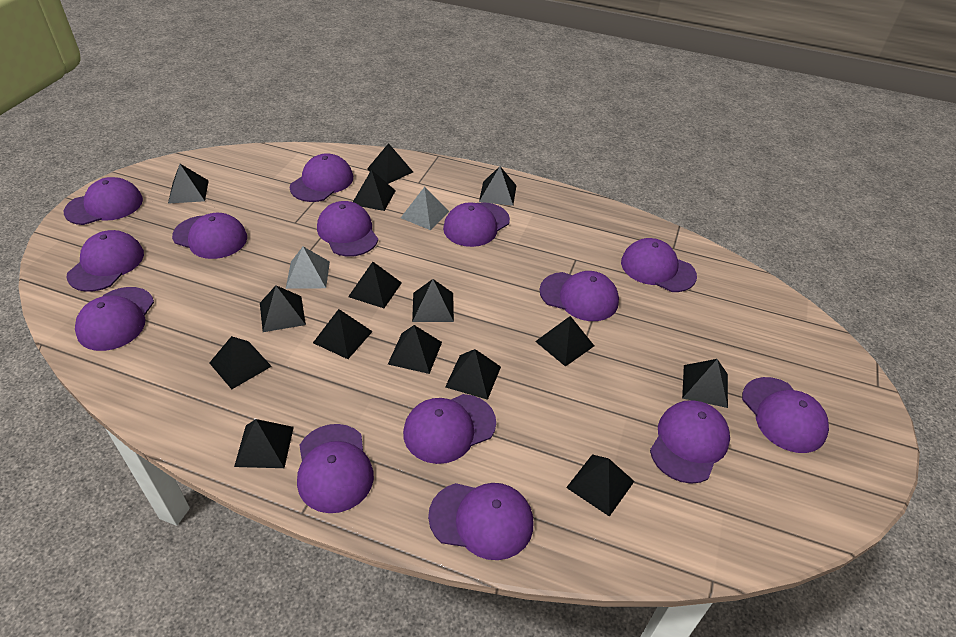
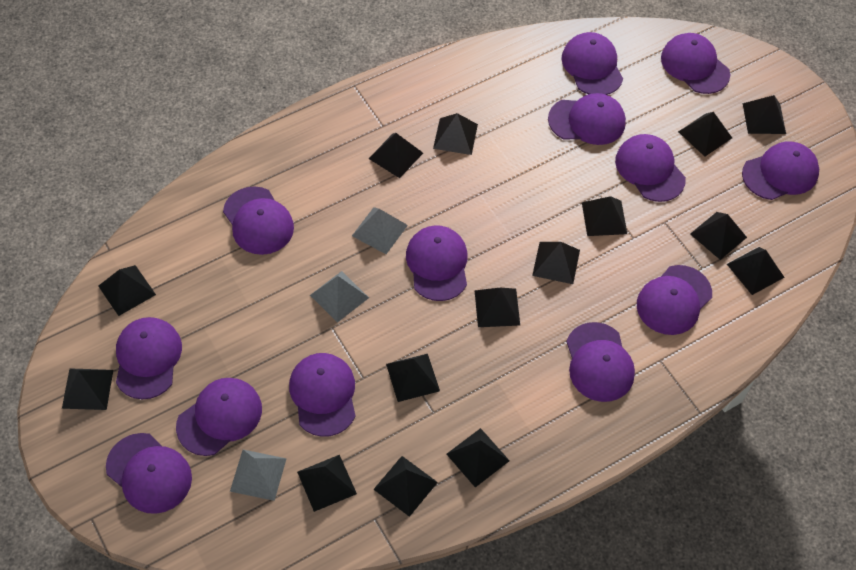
grey pyramid: 2 -> 3
purple cap: 14 -> 13

